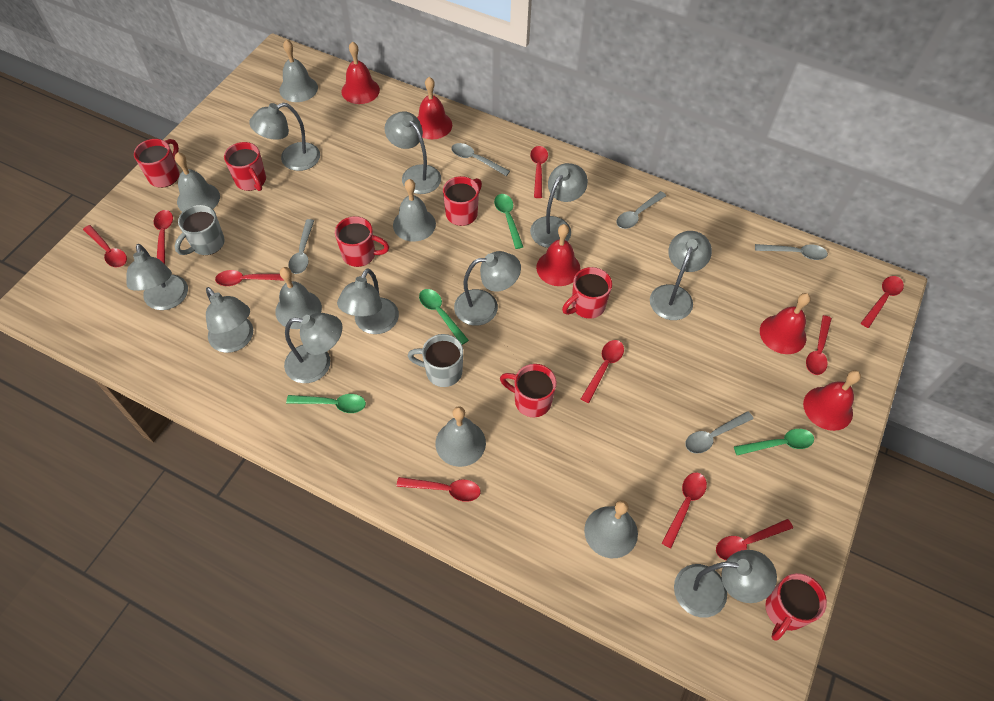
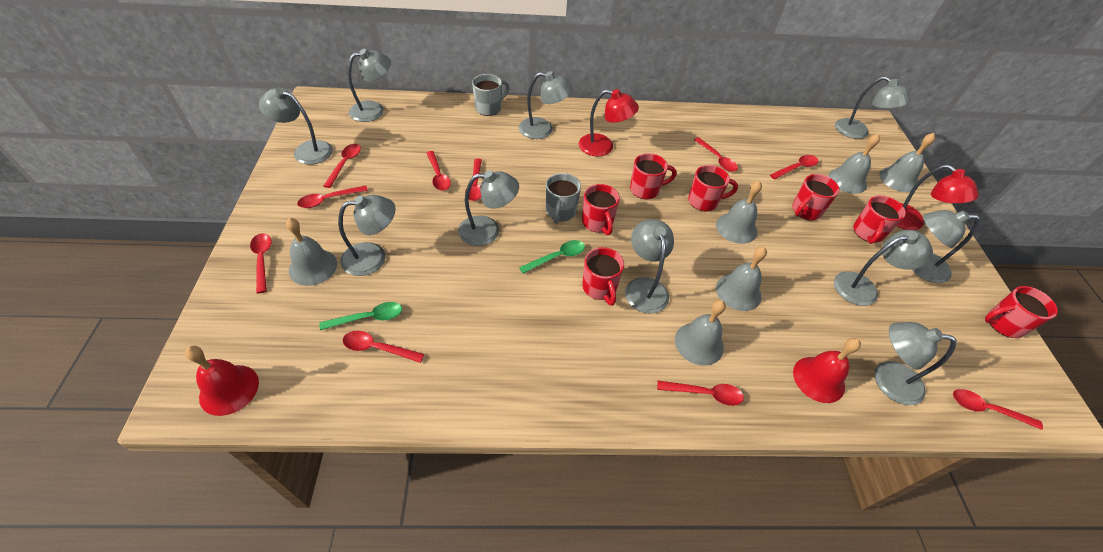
green spoon: 4 -> 2
grey spoon: 5 -> 0
red bell: 5 -> 2
red lamp: 0 -> 2

